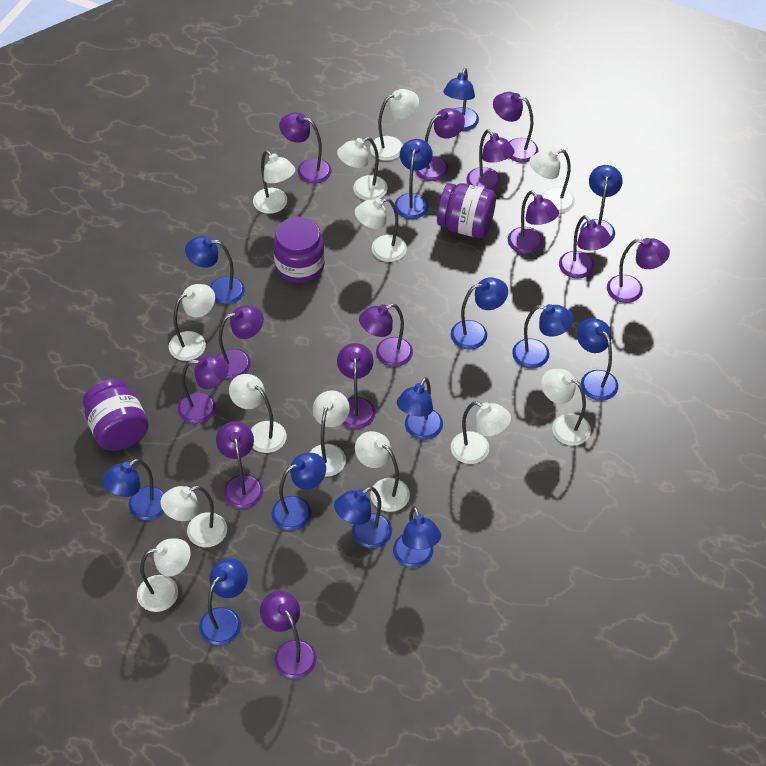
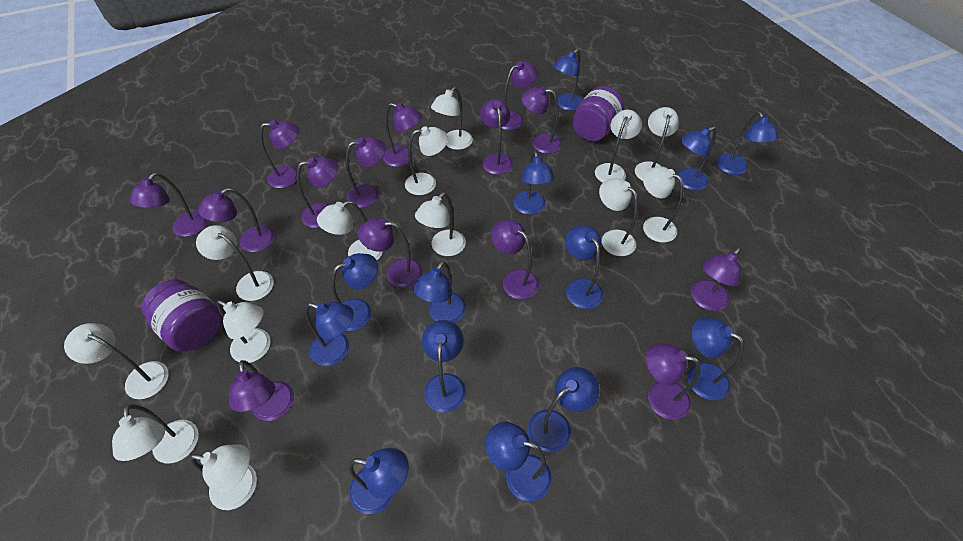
purple jar: 3 -> 2
purple lamp: 13 -> 14

